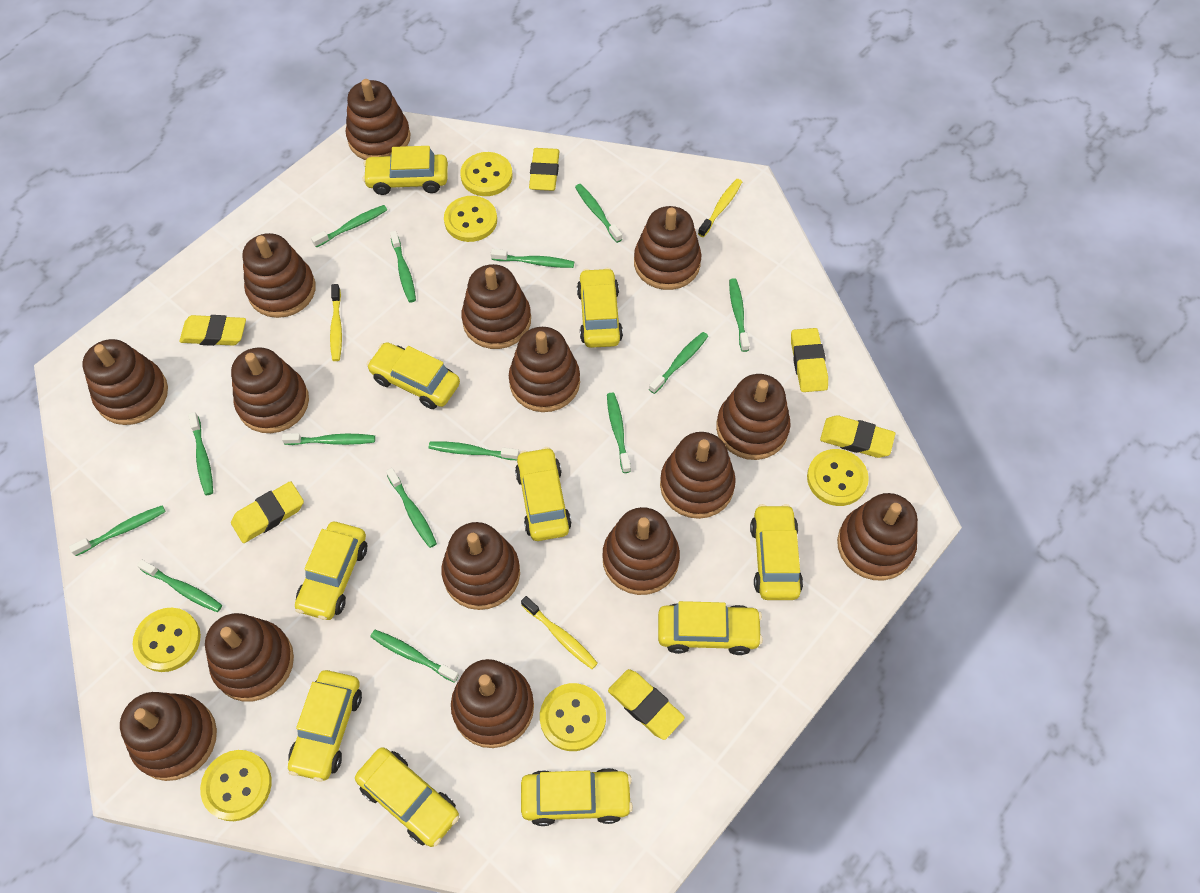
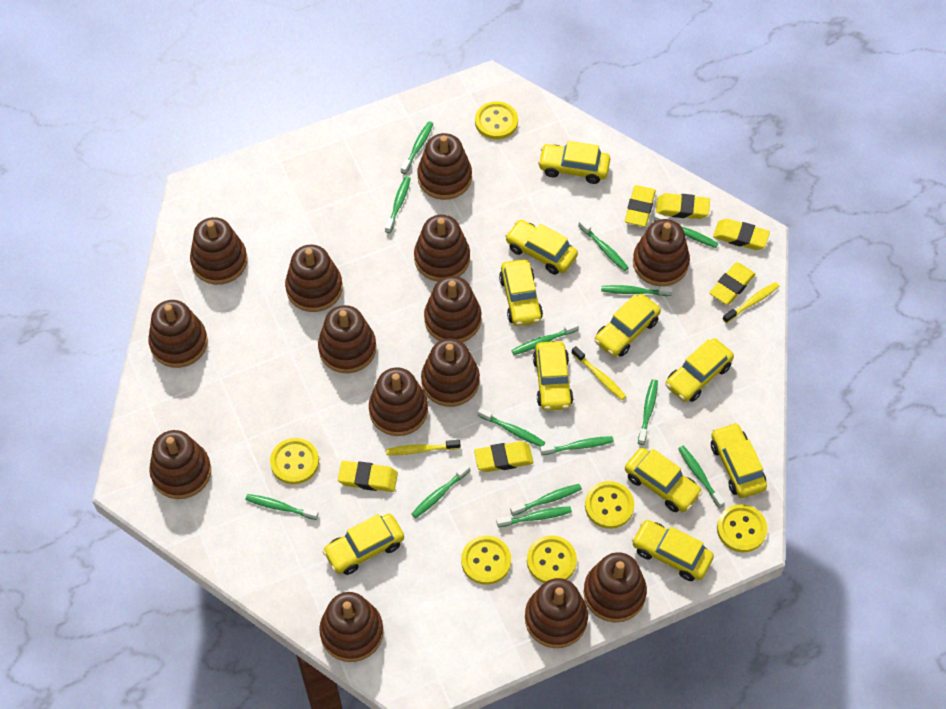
brown stacking toy: 15 -> 14

